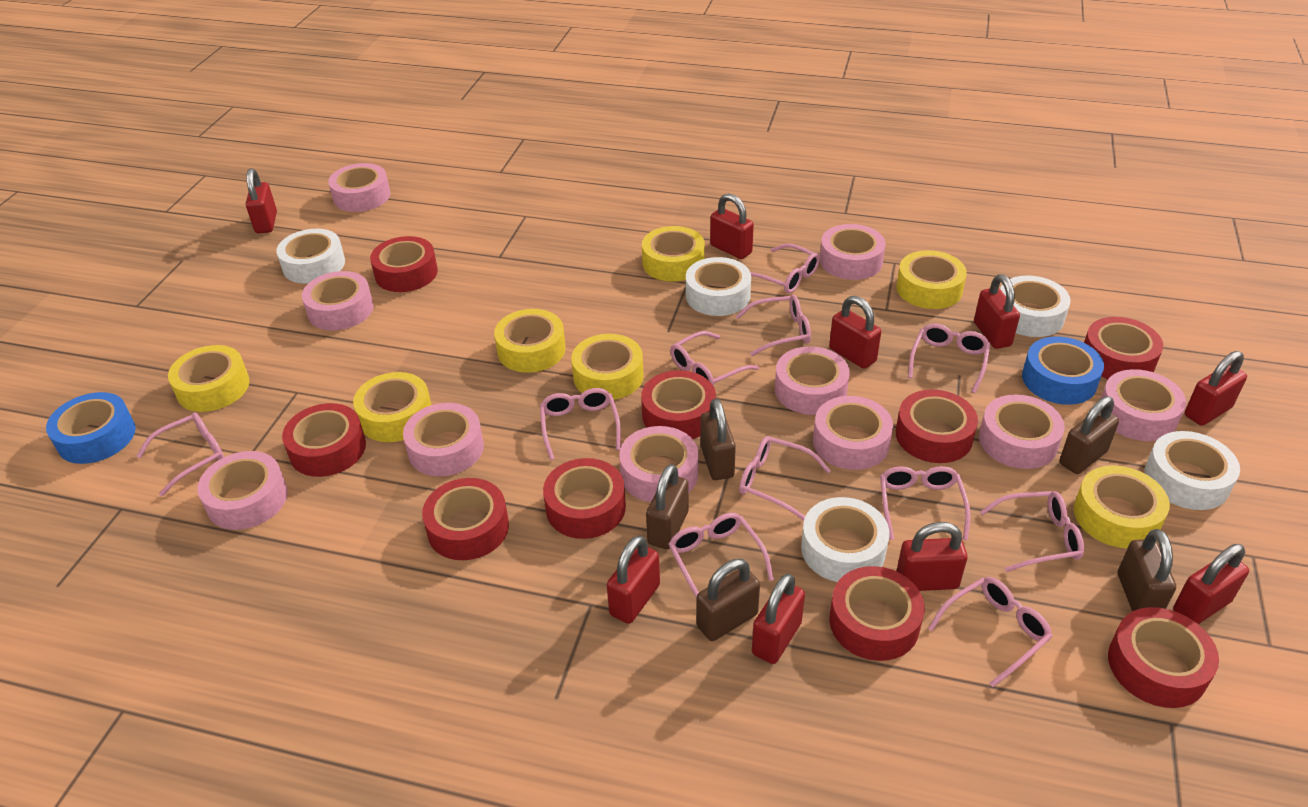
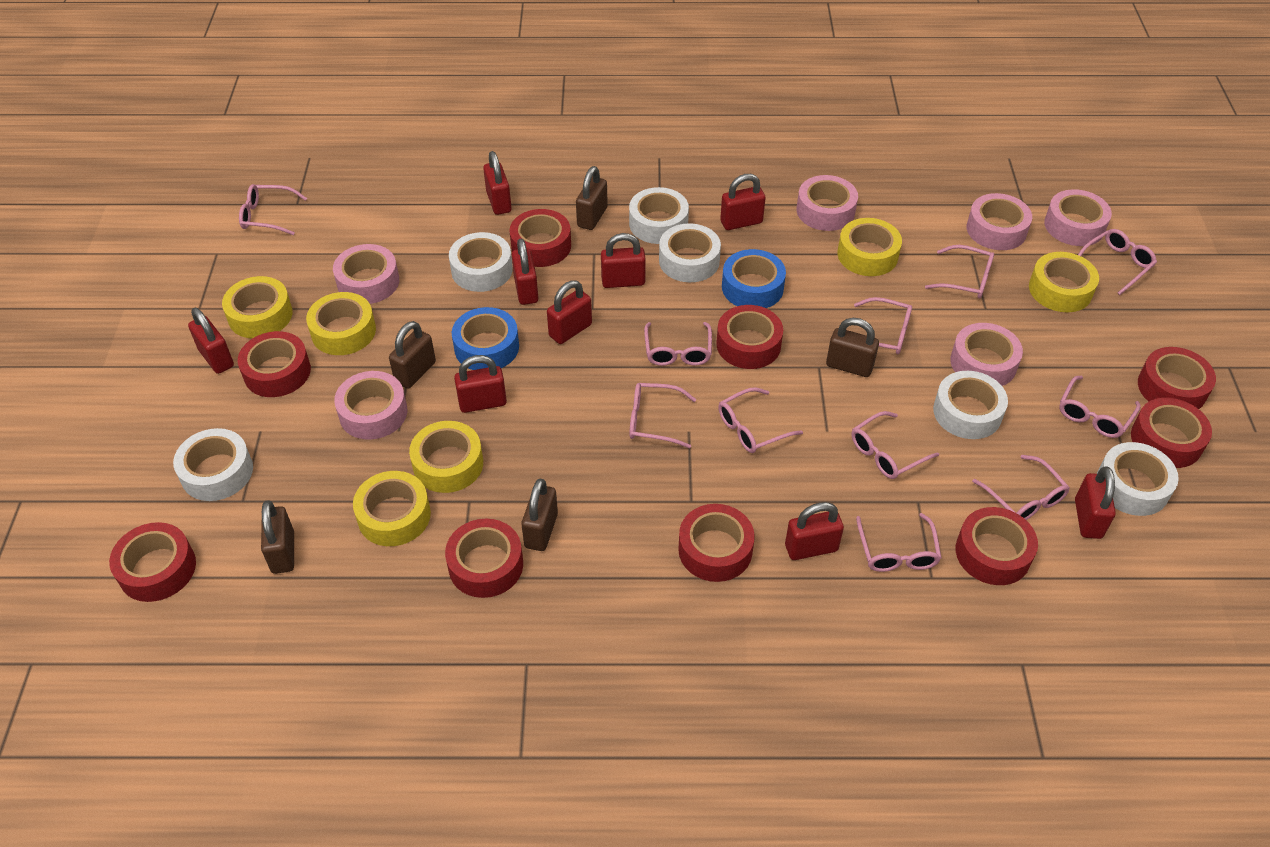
pink tape: 10 -> 6
white tape: 5 -> 6
yellow tape: 7 -> 6

